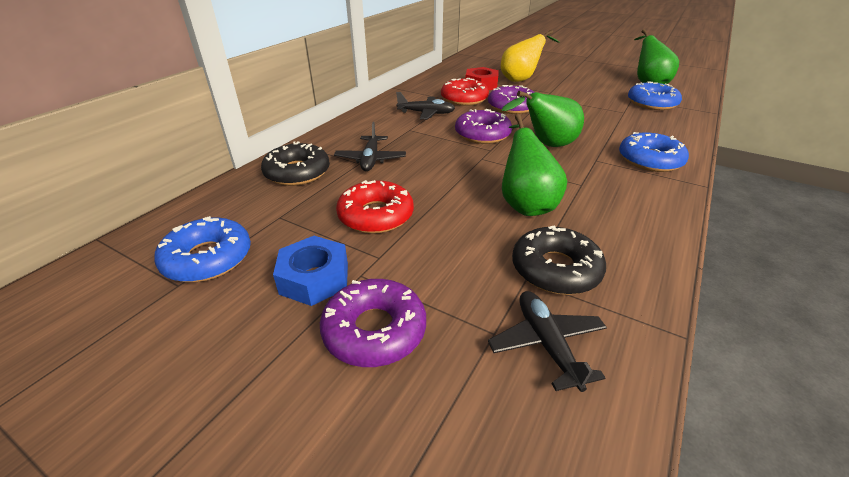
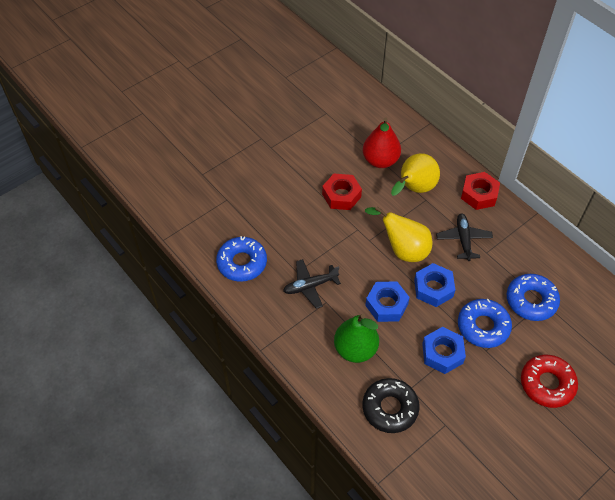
black donut: 2 -> 1
black plane: 3 -> 2
blue nut: 1 -> 3
green pear: 3 -> 1
purple donut: 3 -> 0
red donut: 2 -> 1
red nut: 1 -> 2
red pear: 0 -> 1
yellow pear: 1 -> 2

